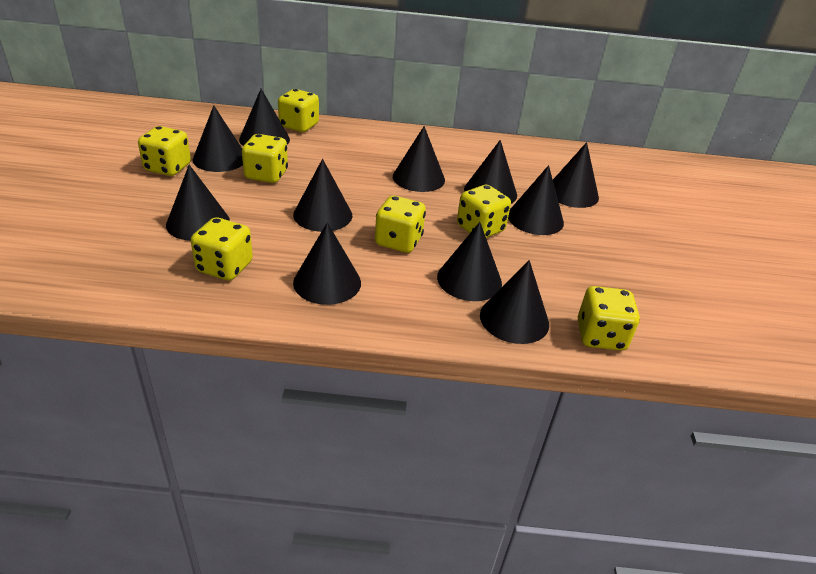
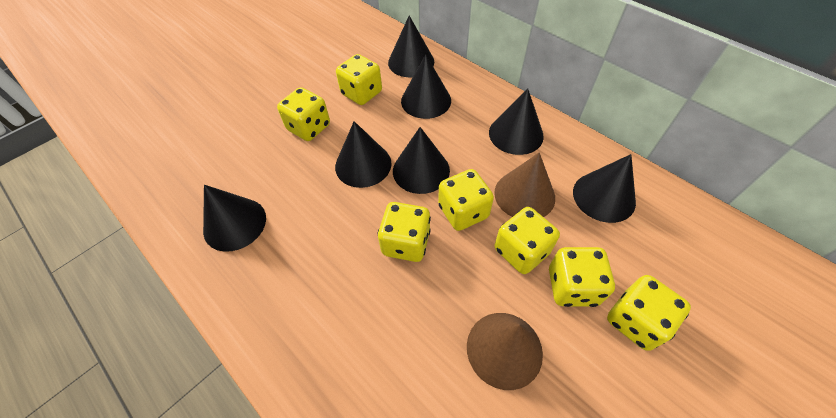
black cone: 11 -> 7
brown cone: 0 -> 2

